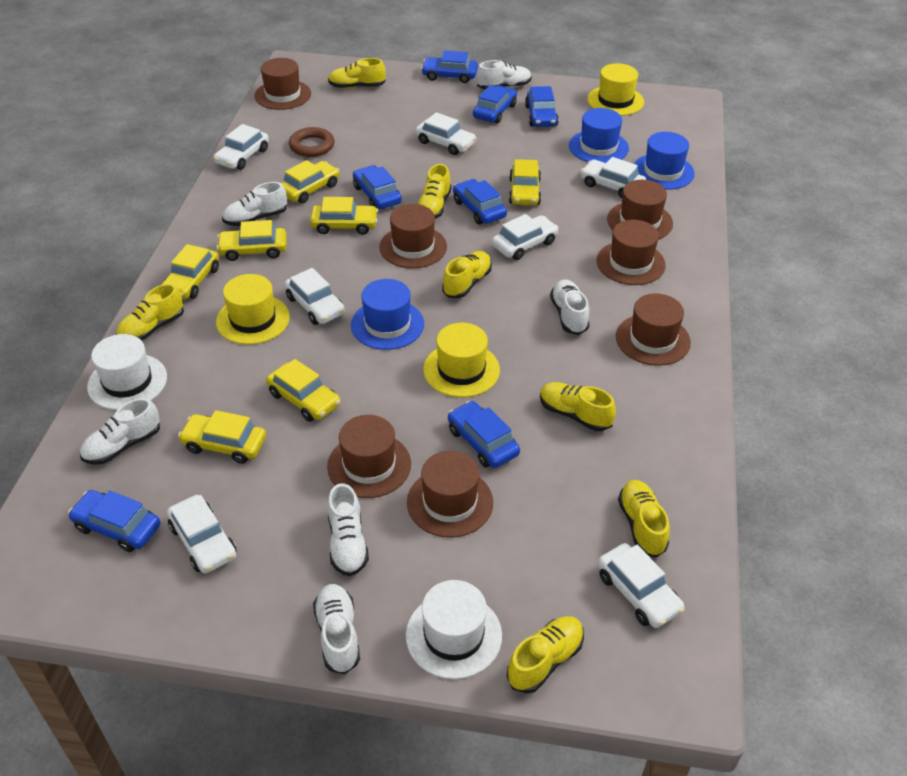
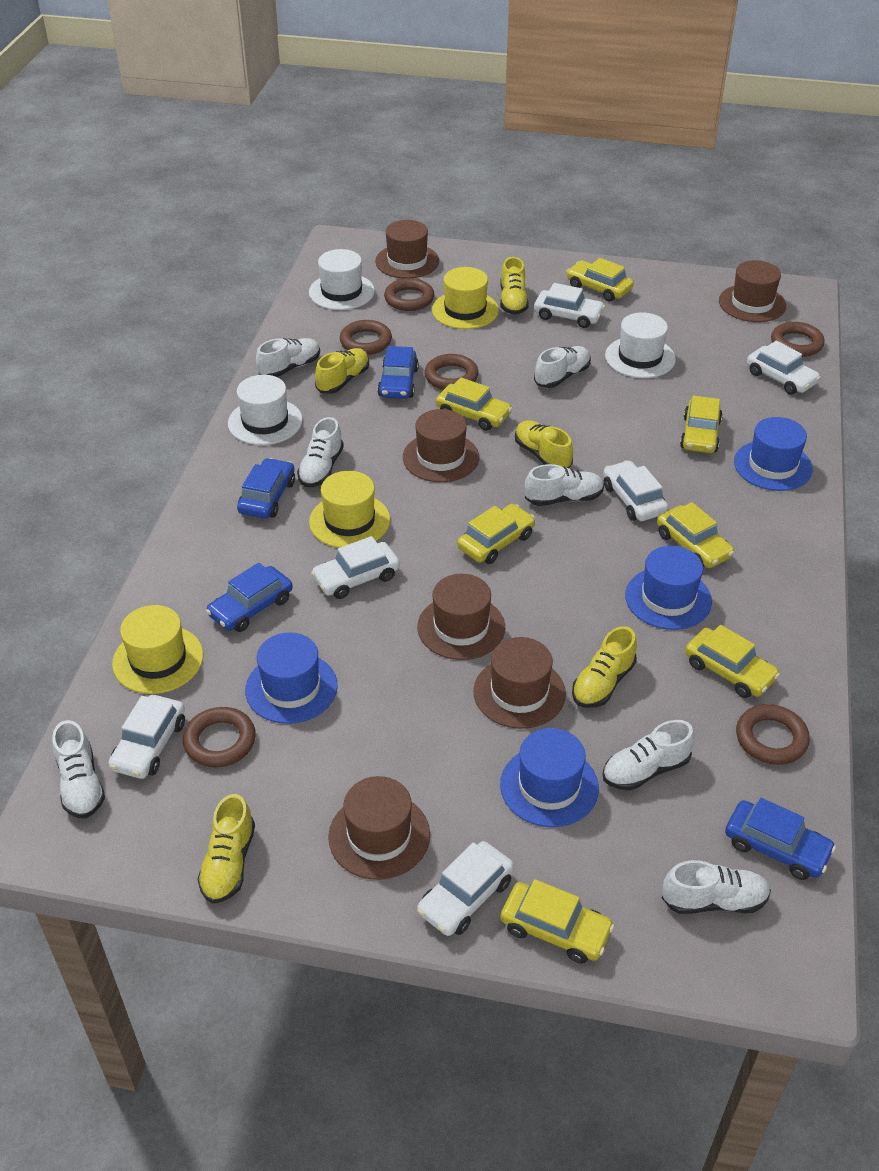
blue car: 7 -> 4
blue hat: 3 -> 4
brown hat: 7 -> 6
brown ring: 1 -> 6
white car: 7 -> 6
white hat: 2 -> 3
white shoe: 6 -> 7
yellow shoe: 7 -> 5

